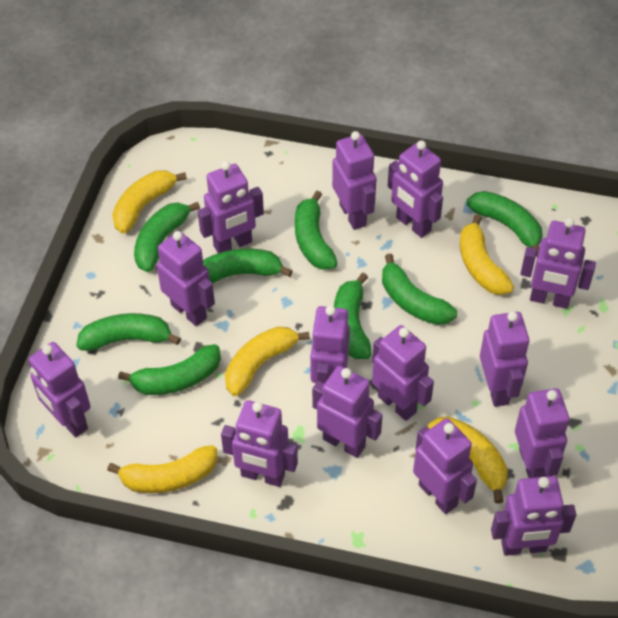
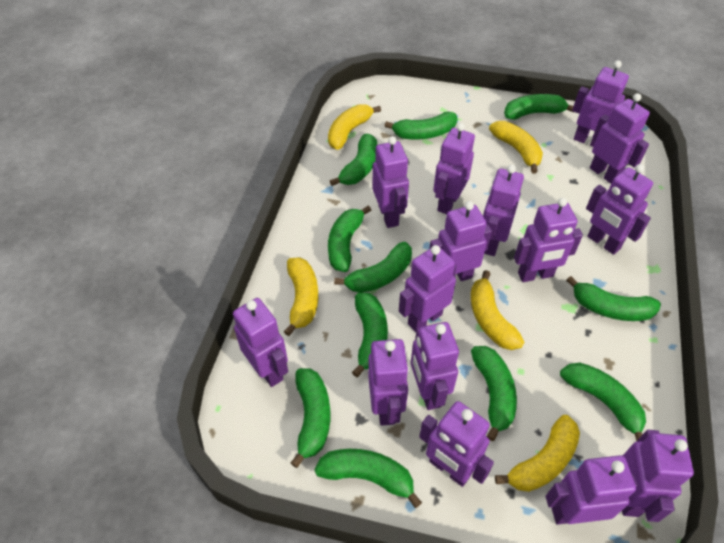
green banana: 8 -> 11
purple robot: 14 -> 15

